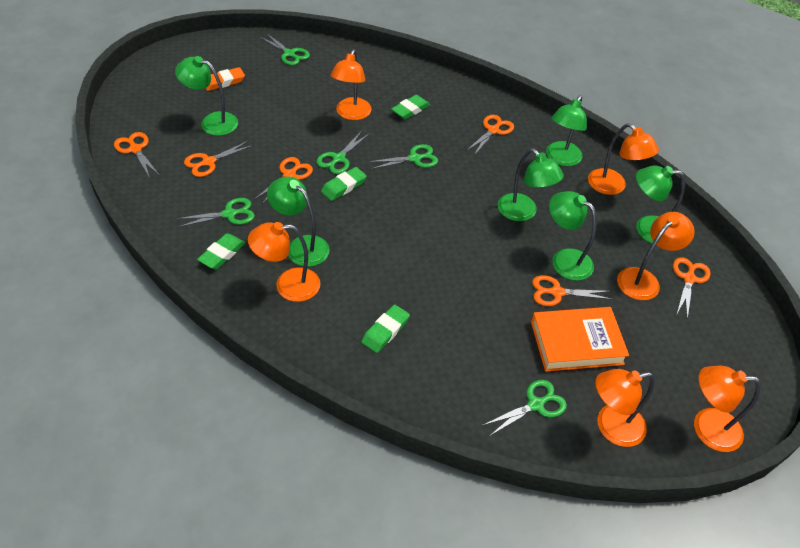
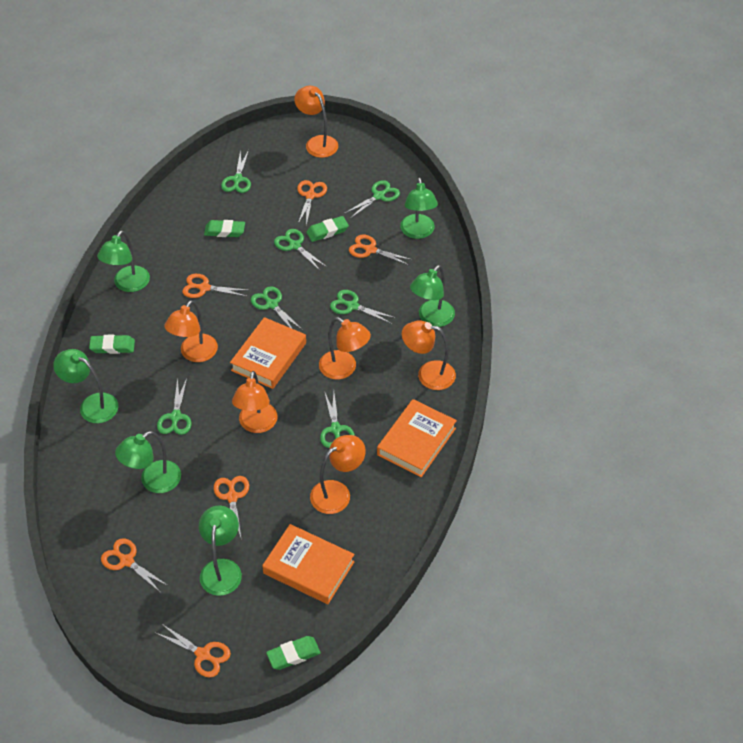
green scissors: 5 -> 7
orange book: 1 -> 3
orange eraser: 1 -> 0

